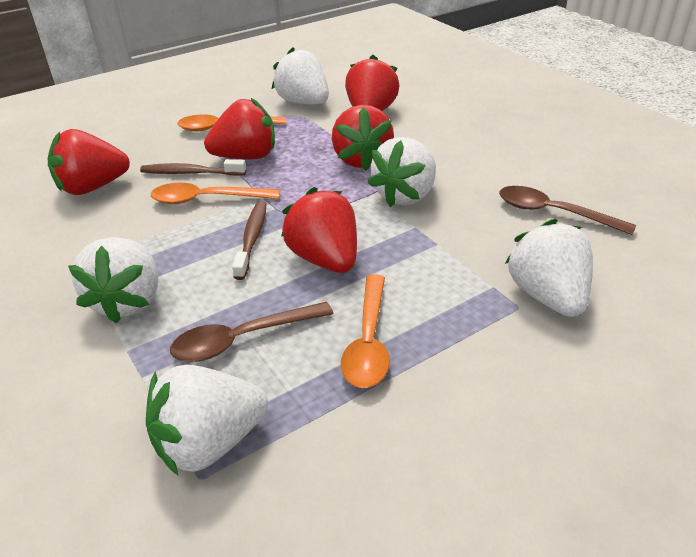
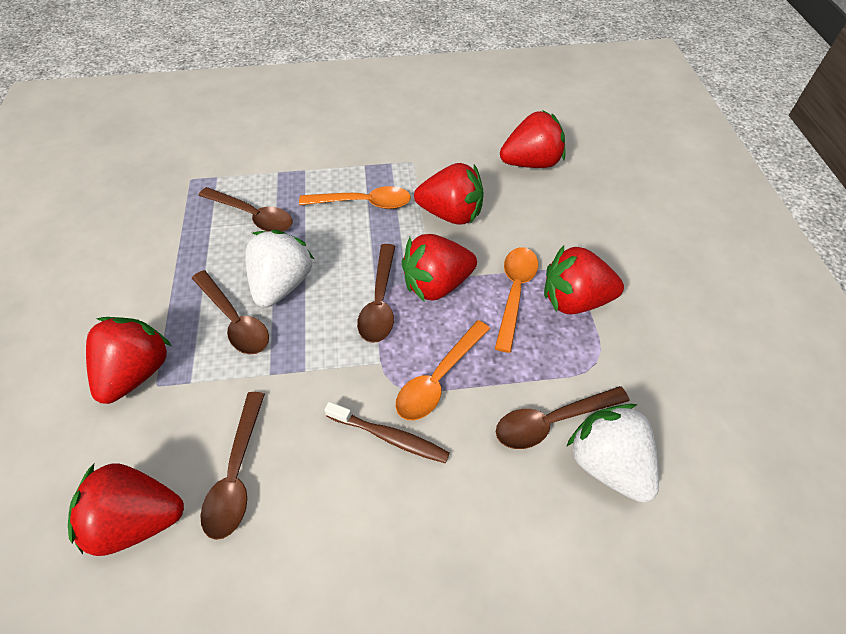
brown spoon: 2 -> 5
brown toothbrush: 2 -> 1
red strawberry: 5 -> 6
white strawberry: 5 -> 2

